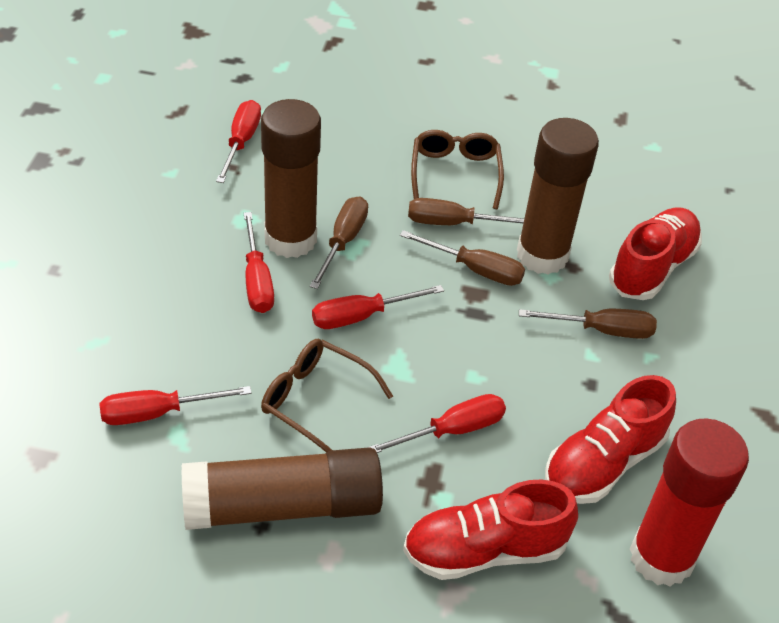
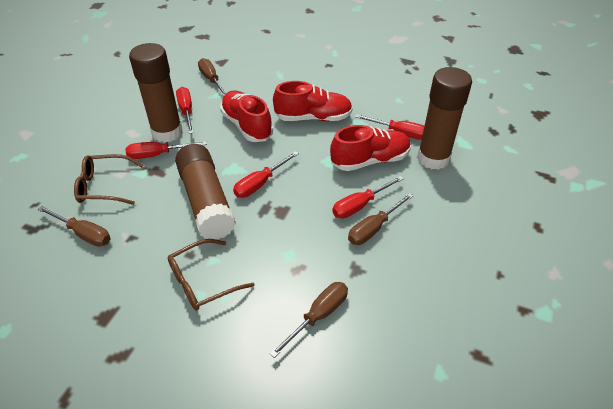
red glue stick: 1 -> 0

